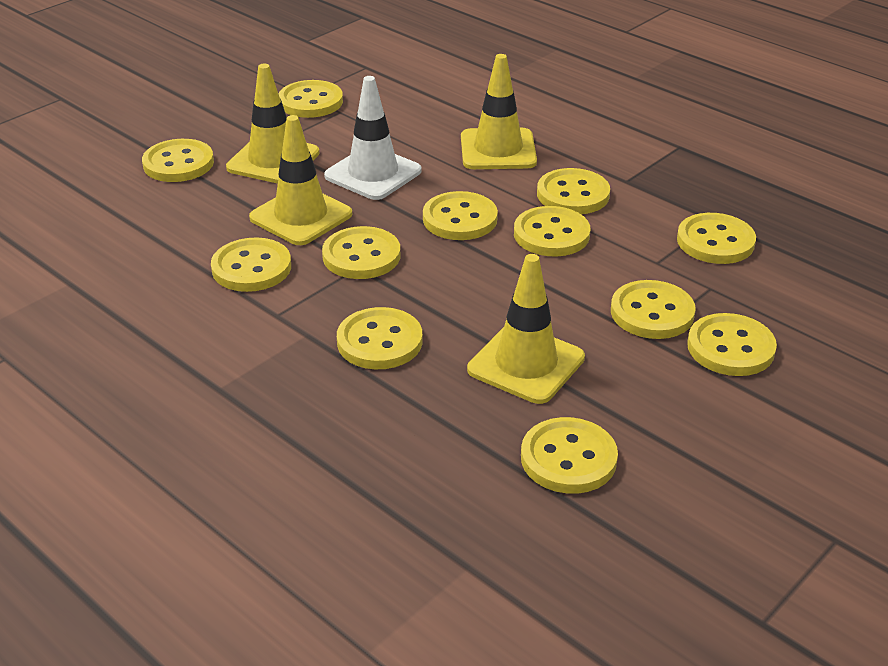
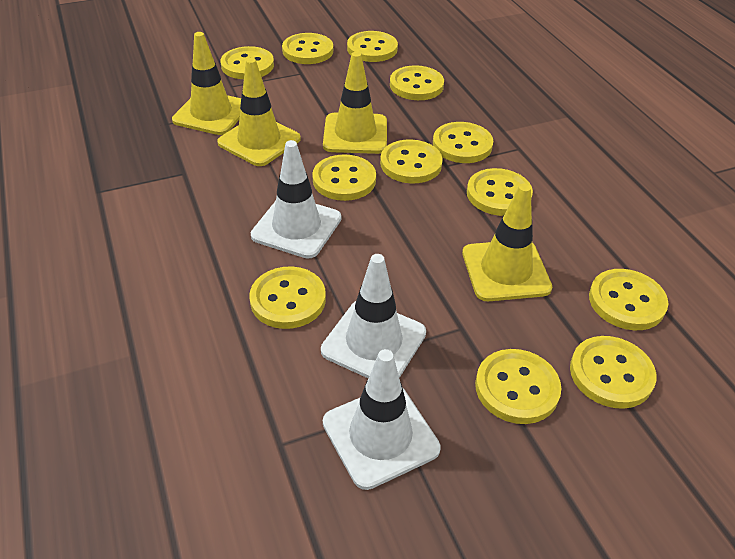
white traffic cone: 1 -> 3

